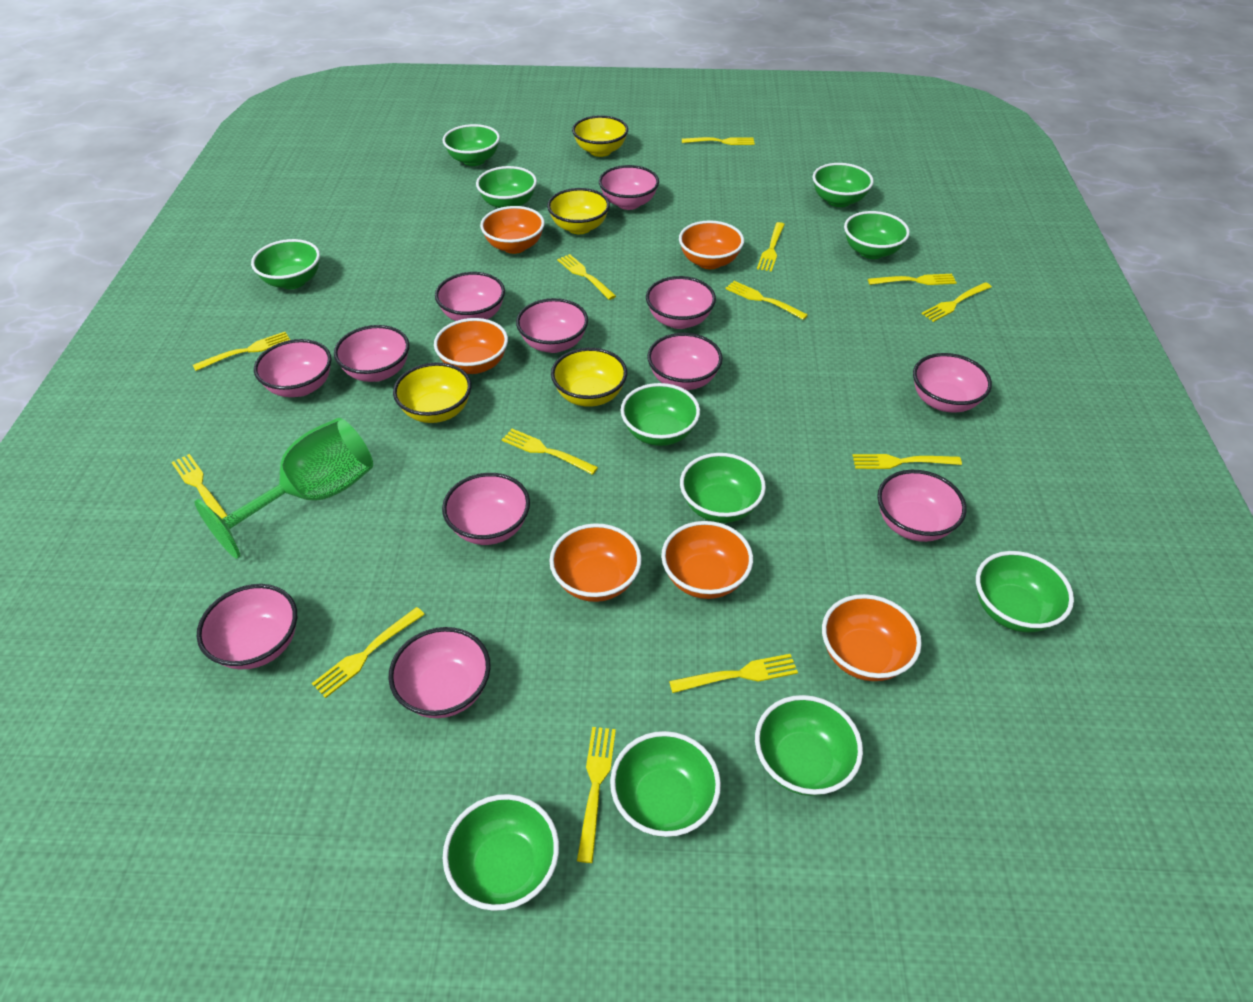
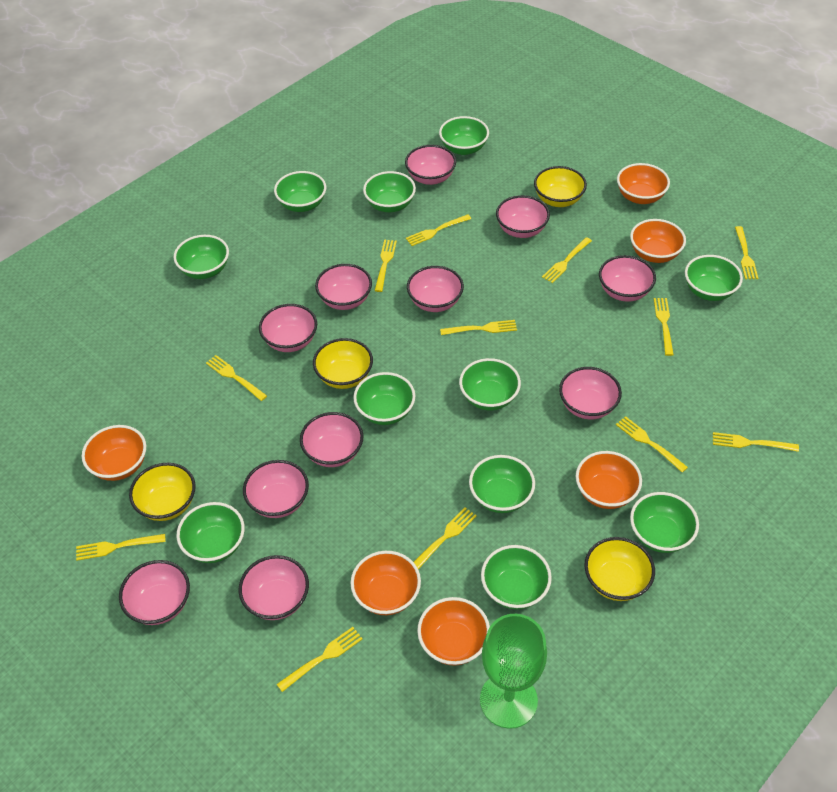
pink bowl: 12 -> 11
yellow fork: 13 -> 12

